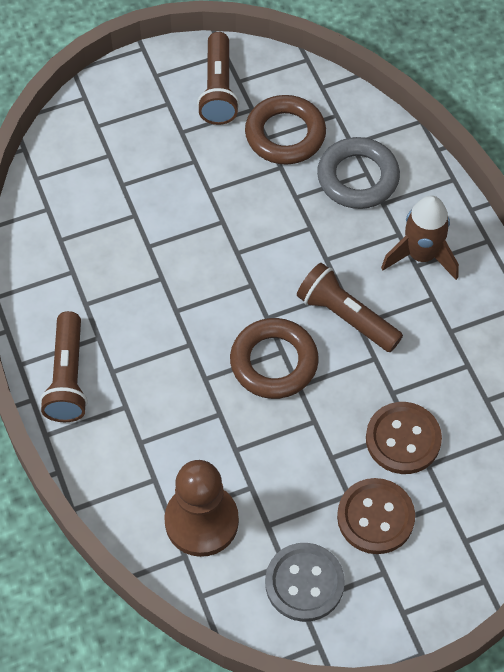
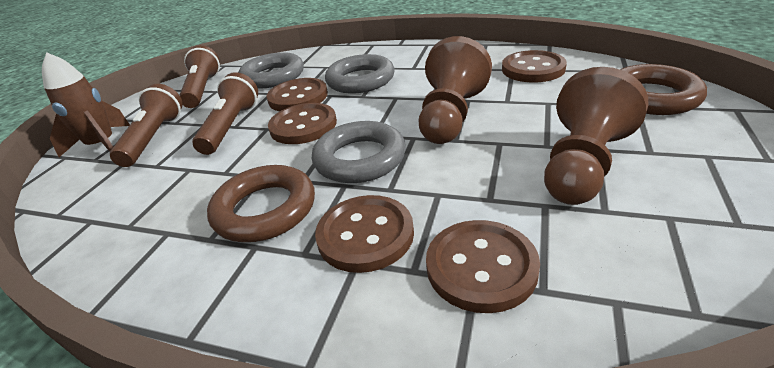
brown button: 2 -> 5
brown pawn: 1 -> 2
grey button: 1 -> 0
grey ring: 1 -> 3

